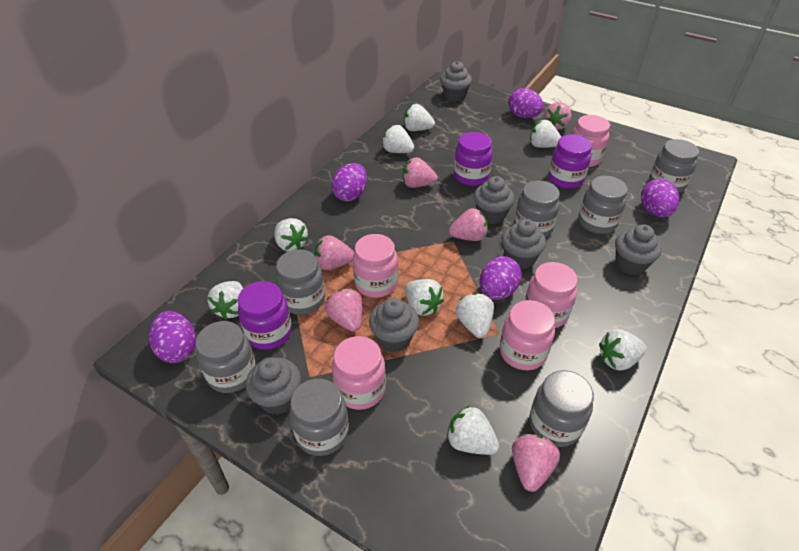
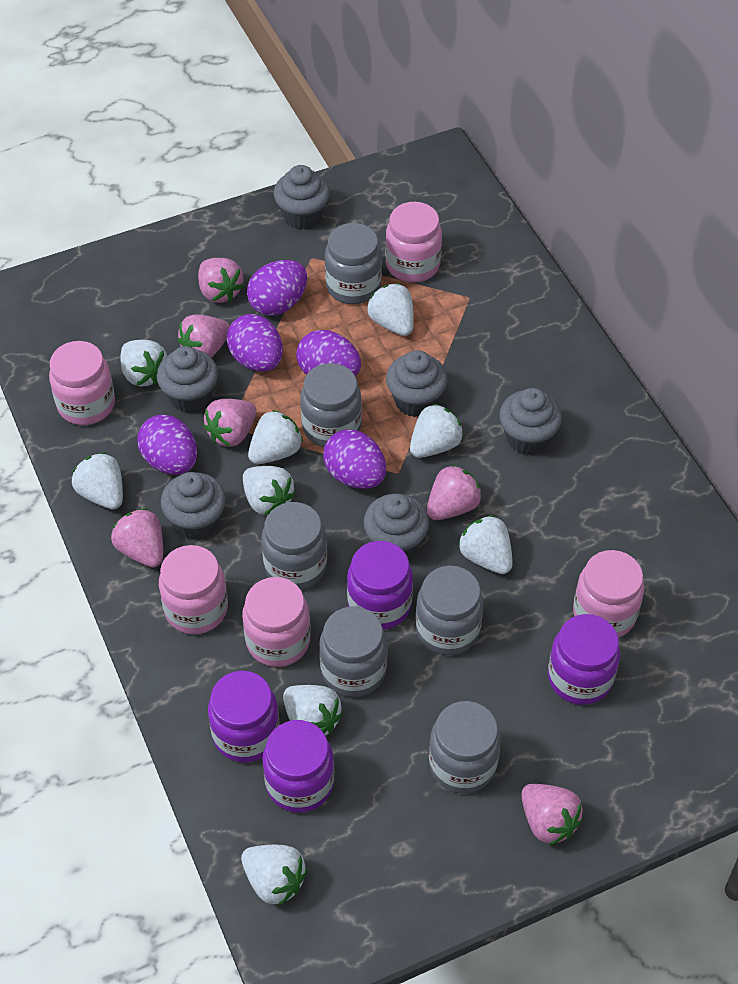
grey jar: 7 -> 6
purple jar: 3 -> 4

